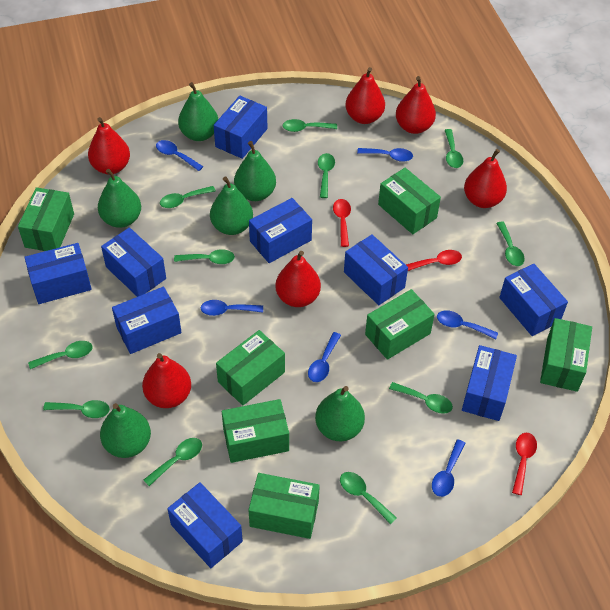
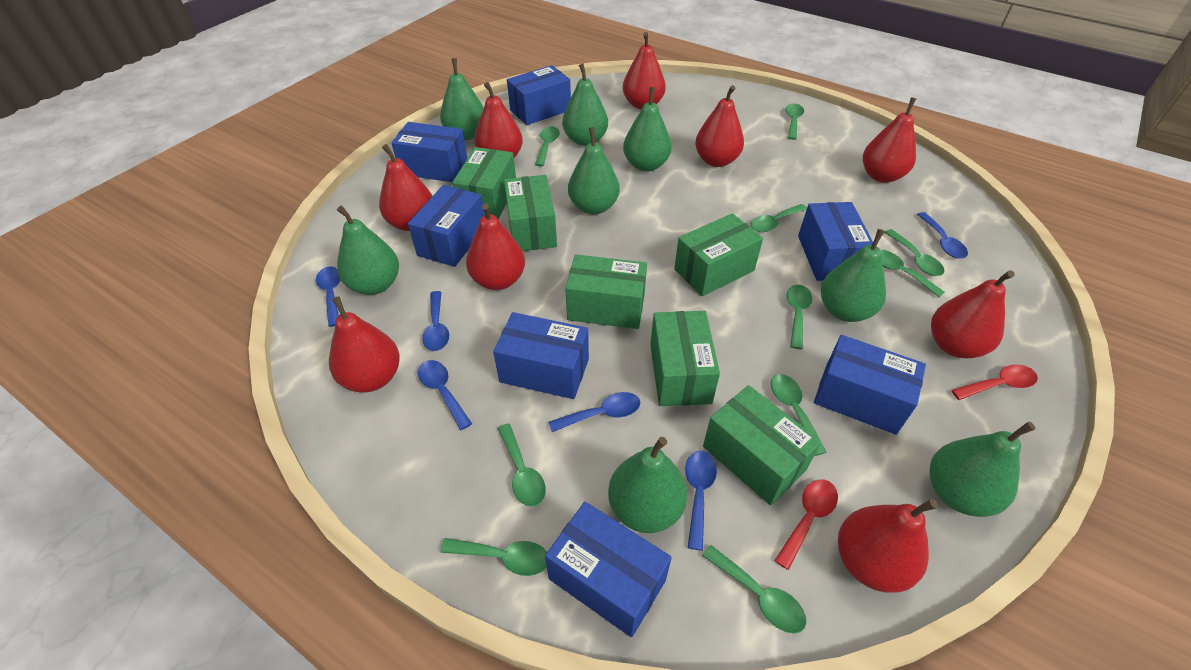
blue box: 9 -> 7
green box: 7 -> 6
green pear: 6 -> 8
green spoon: 11 -> 10
red pear: 6 -> 9
red spoon: 3 -> 2

